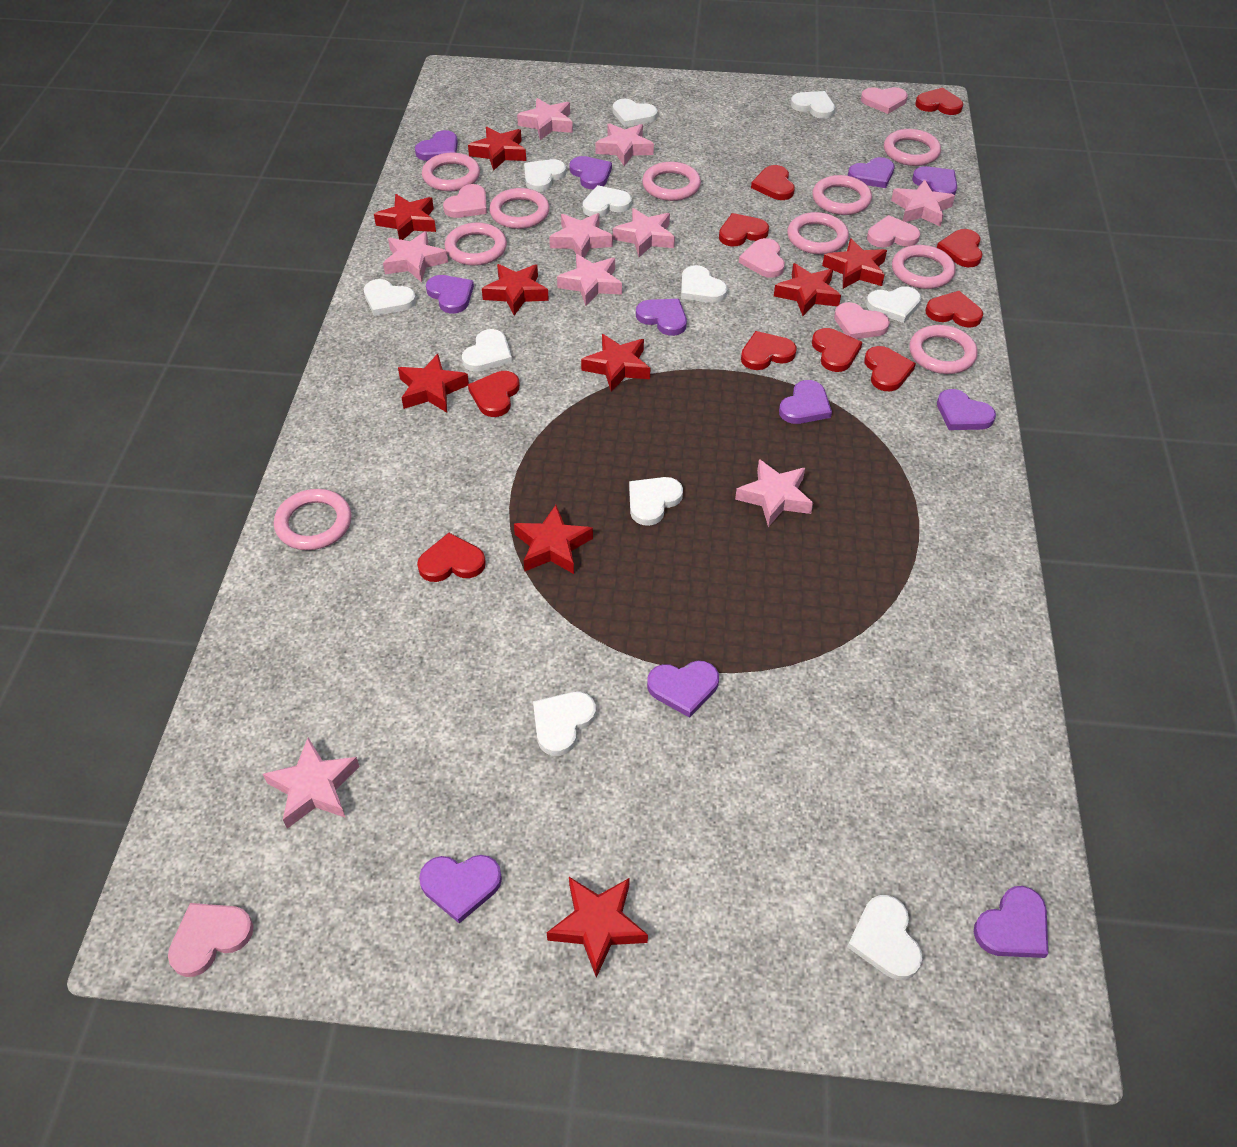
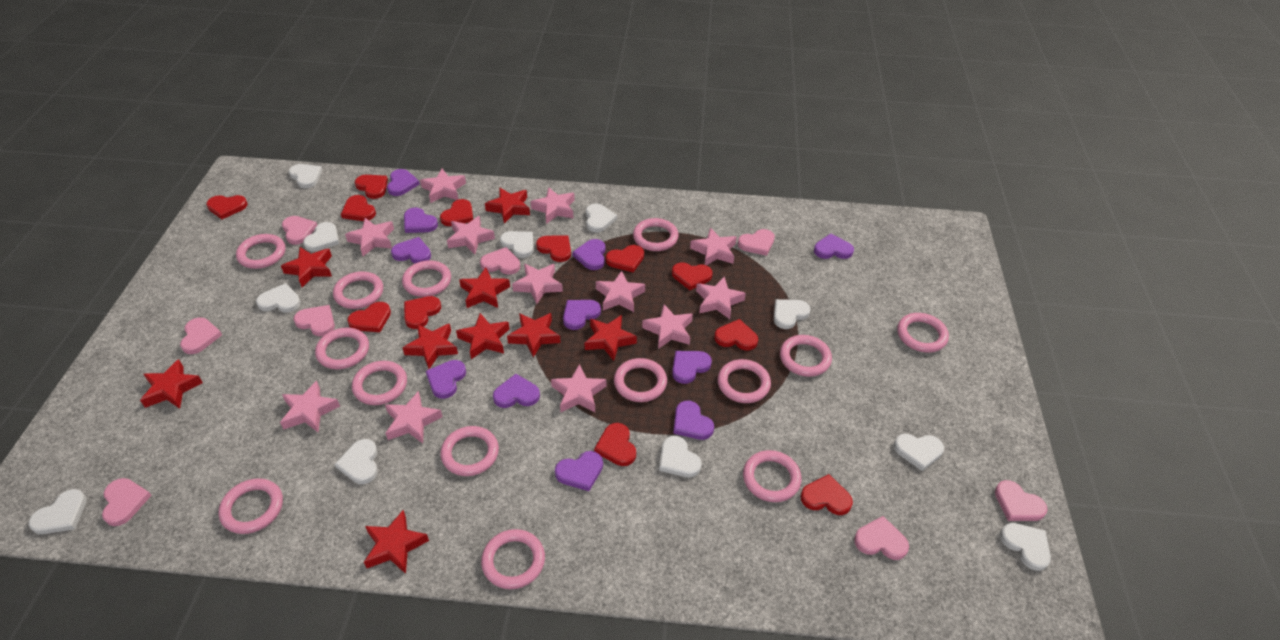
pink heart: 6 -> 8
pink ring: 10 -> 14
pink star: 9 -> 12
red heart: 10 -> 12

